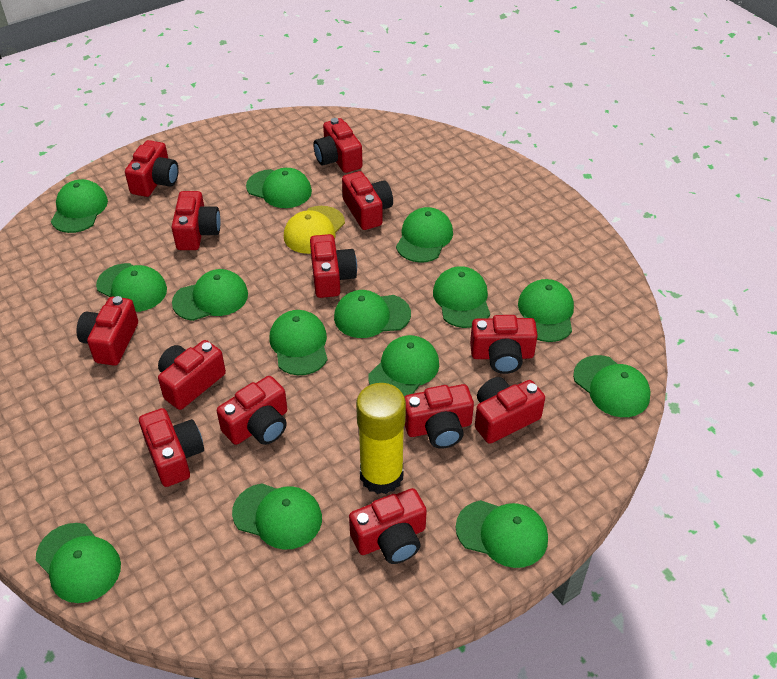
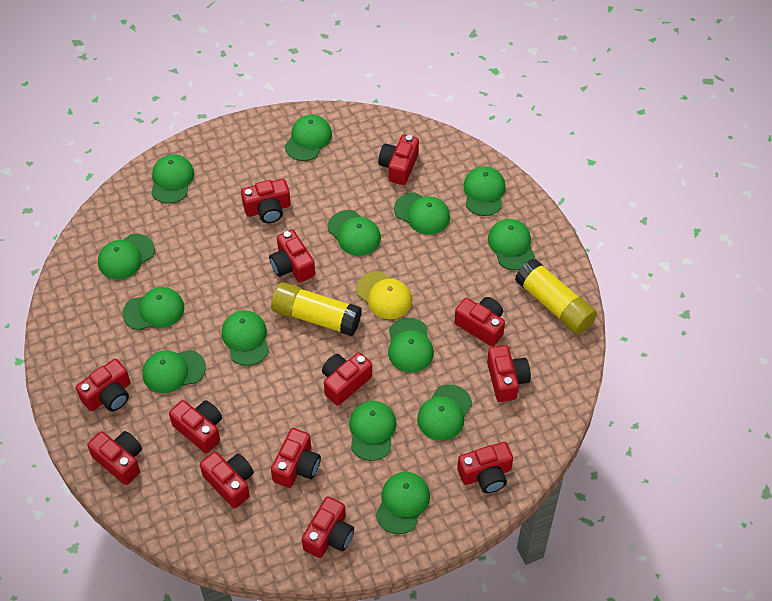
yellow glue stick: 1 -> 2

